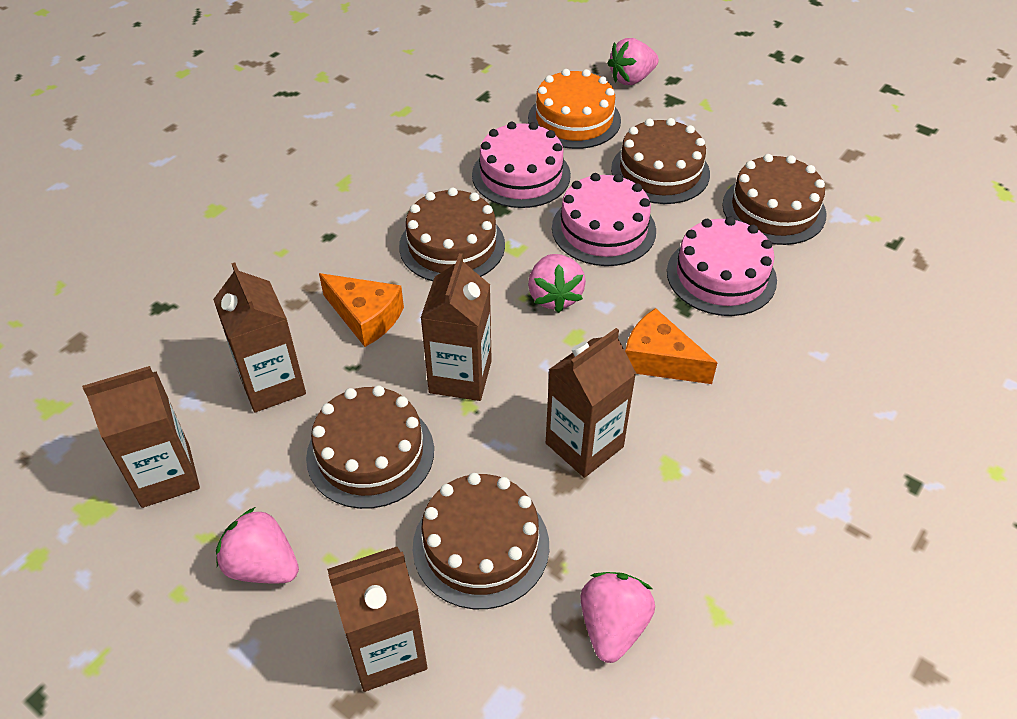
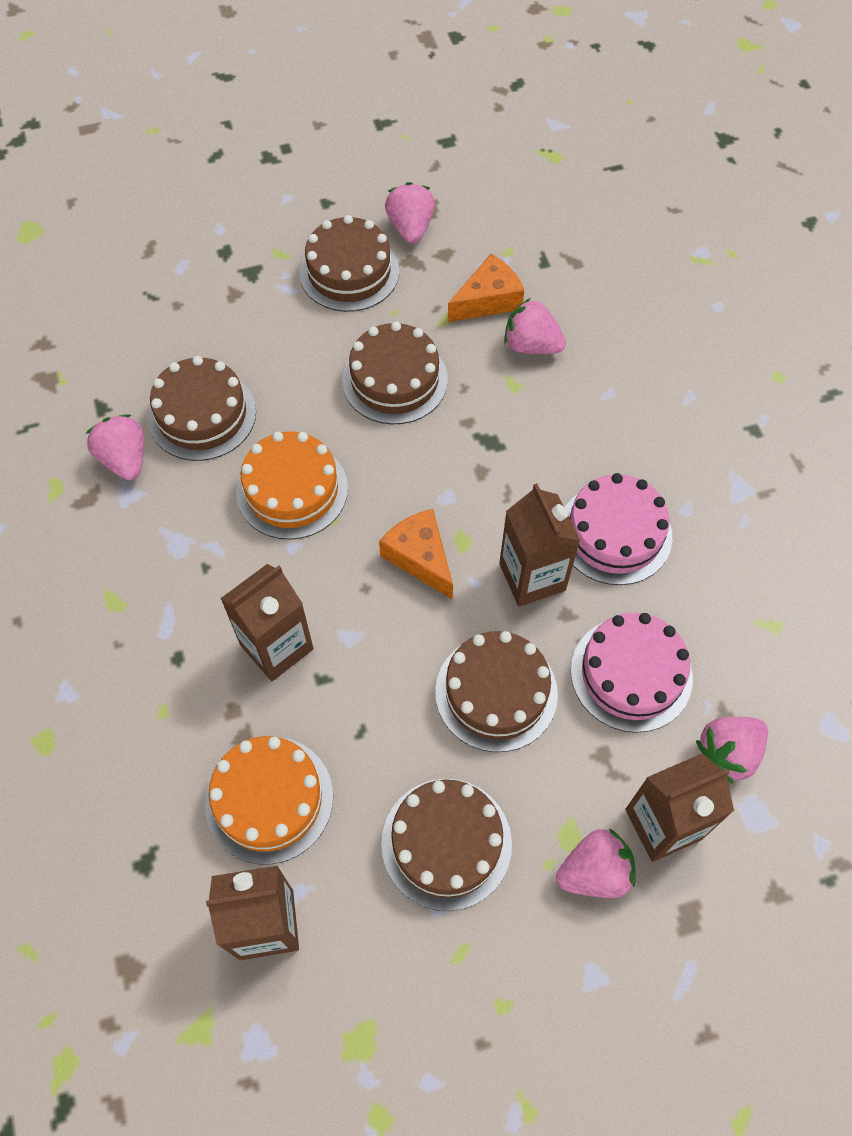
brown carton: 5 -> 4
orange cake: 1 -> 2
pink cake: 3 -> 2
pink strawberry: 4 -> 5

